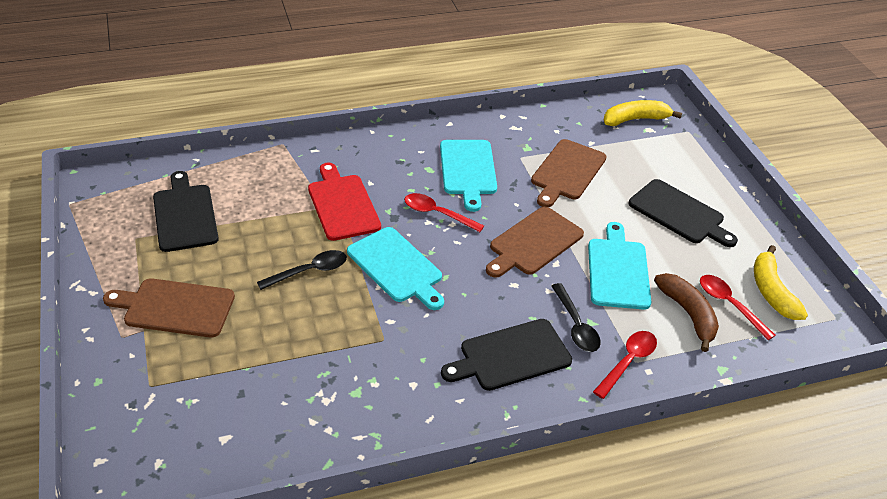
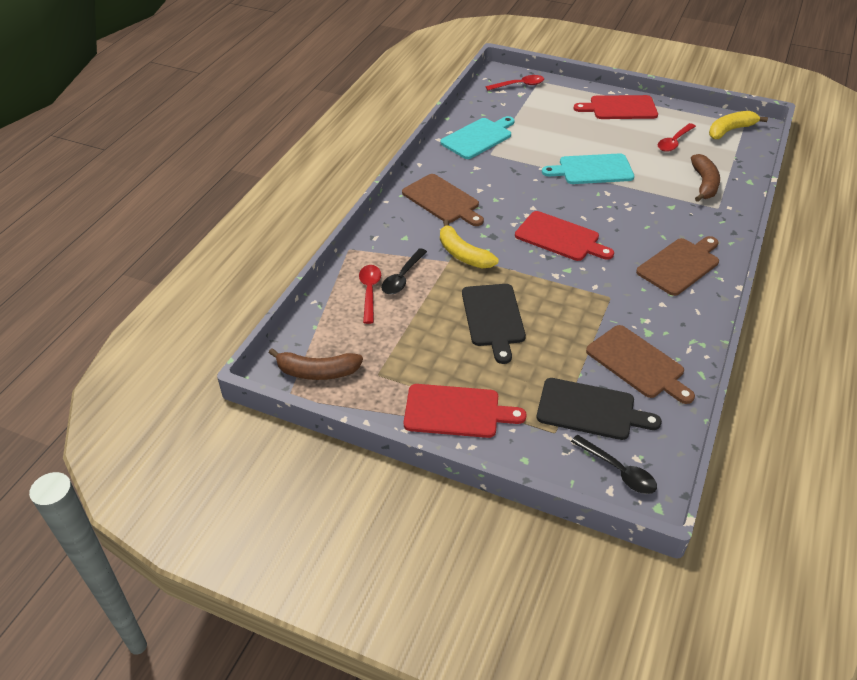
black cutting board: 3 -> 2
brown banana: 1 -> 2
red cutting board: 1 -> 3
turquoise cutting board: 3 -> 2

